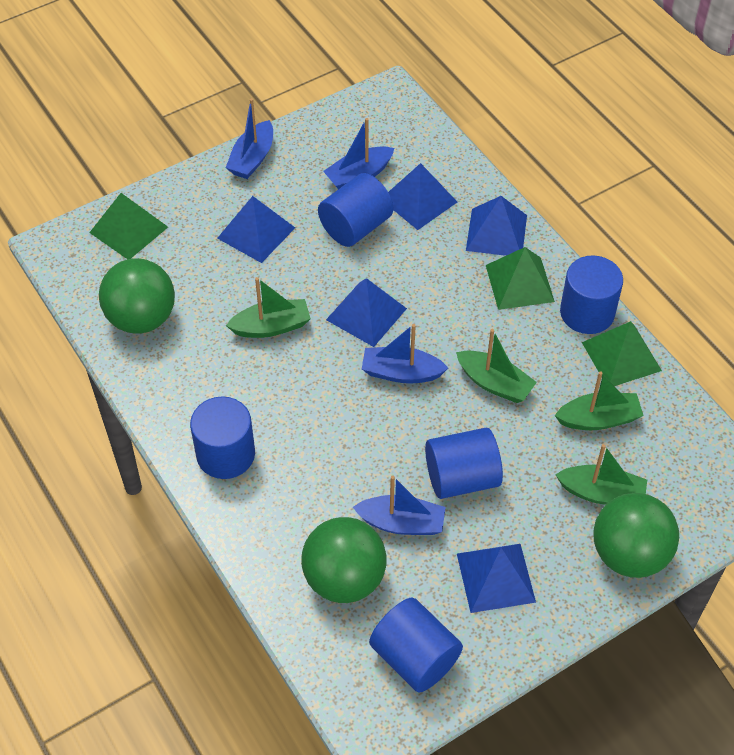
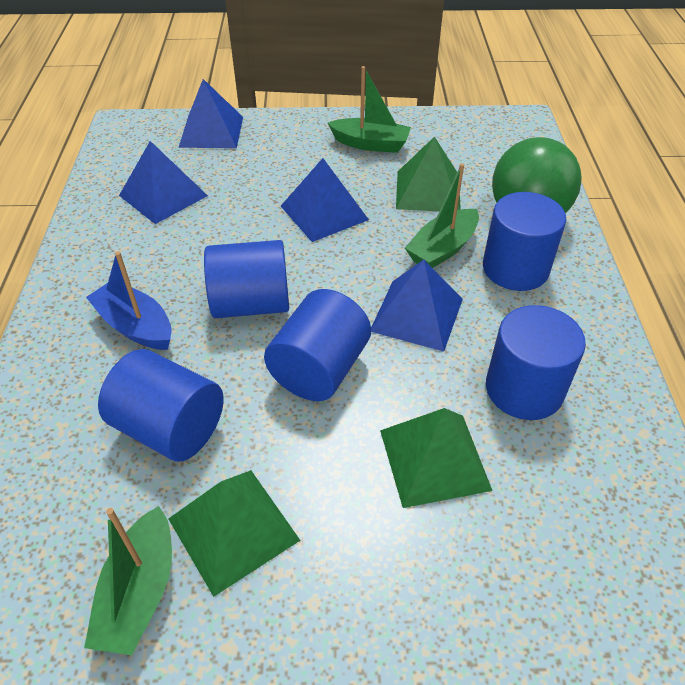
blue boat: 4 -> 1
blue pyramid: 5 -> 4
green ball: 3 -> 1
green boat: 4 -> 3

